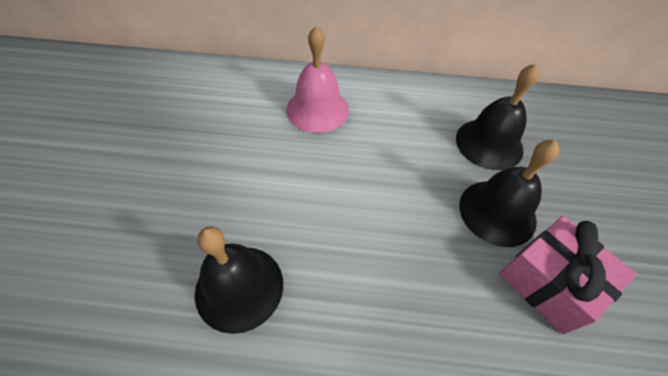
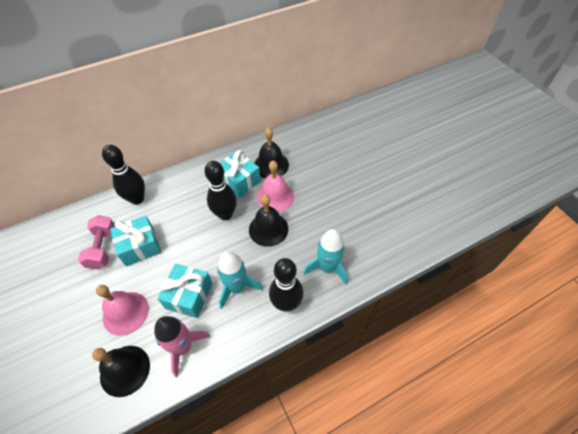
black bowling pin: 0 -> 3
pink bell: 1 -> 2
pink dumbbell: 0 -> 1
pink gift: 1 -> 0
pink rocket: 0 -> 1
turquoise gift: 0 -> 3
turquoise rocket: 0 -> 2

